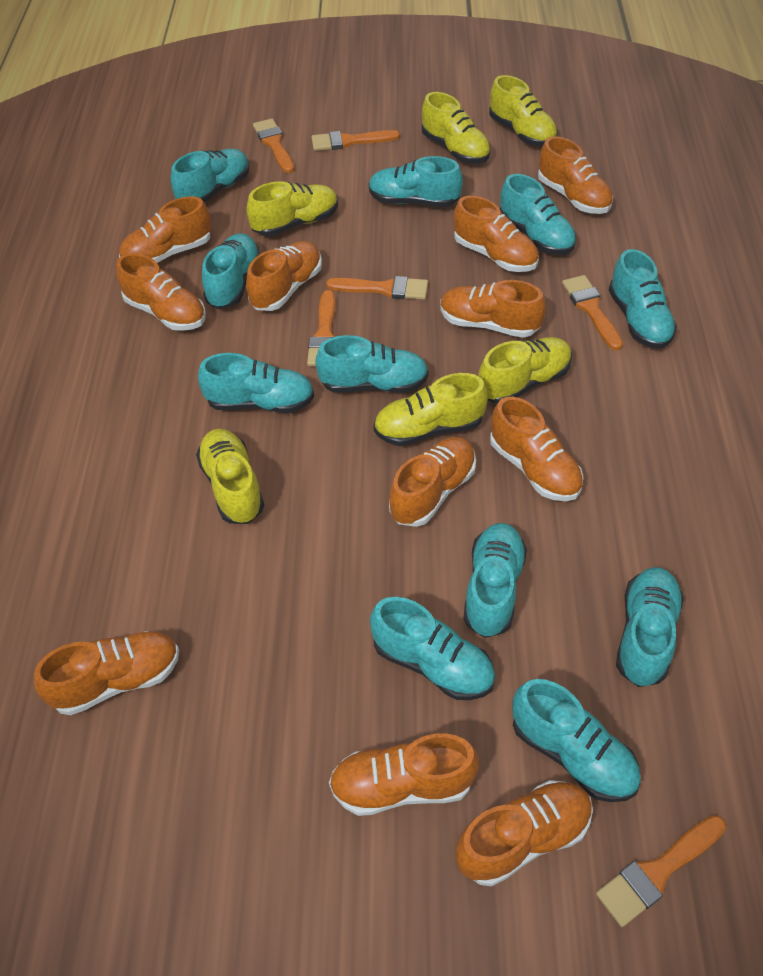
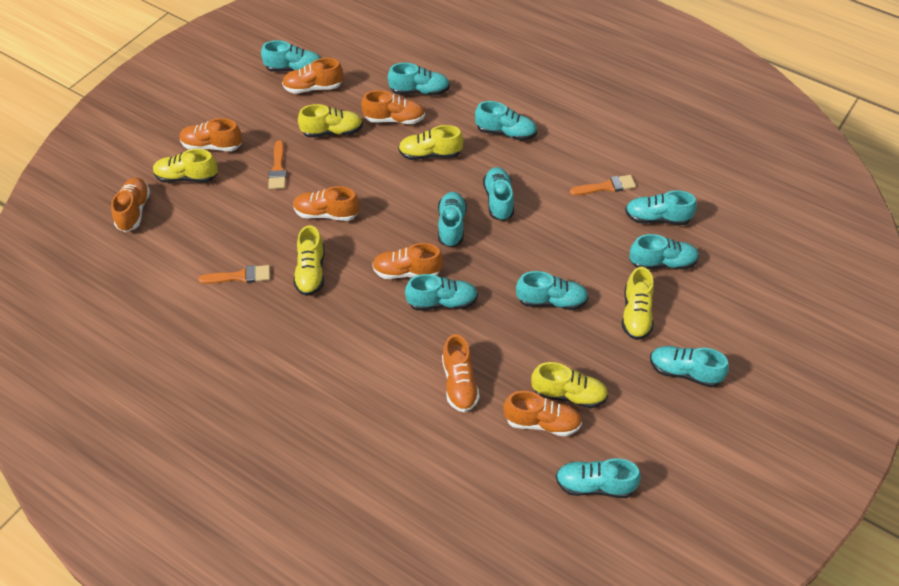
orange brush: 6 -> 3
orange shoe: 11 -> 8

